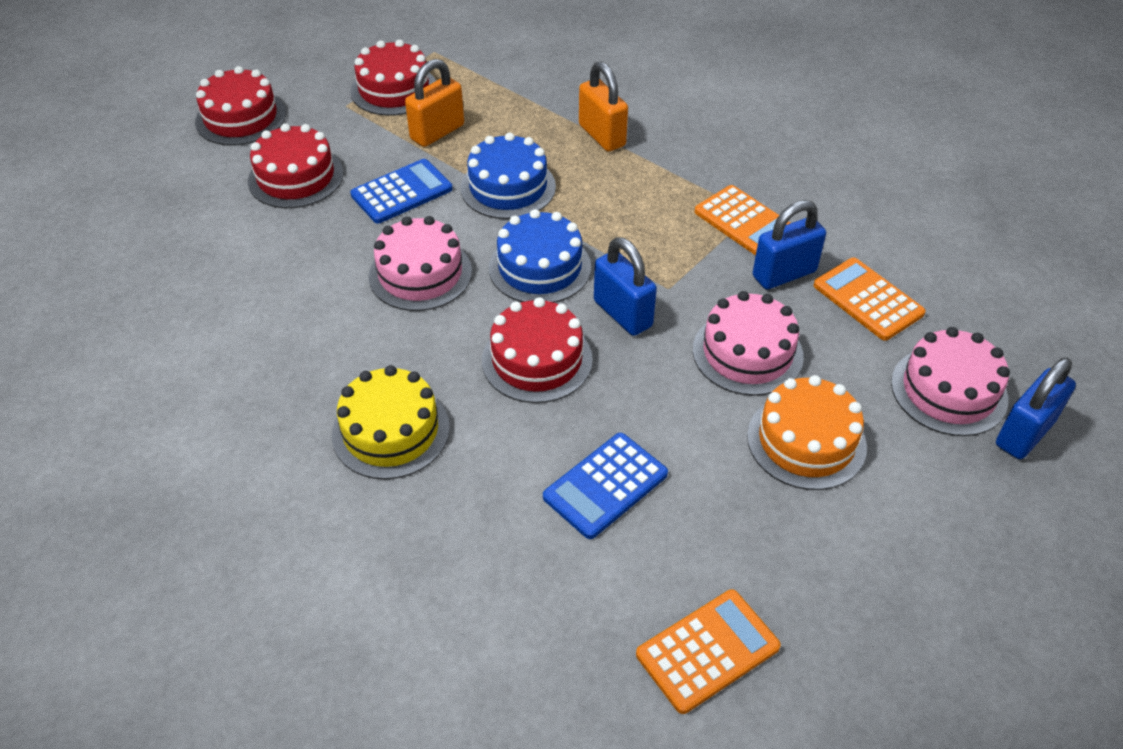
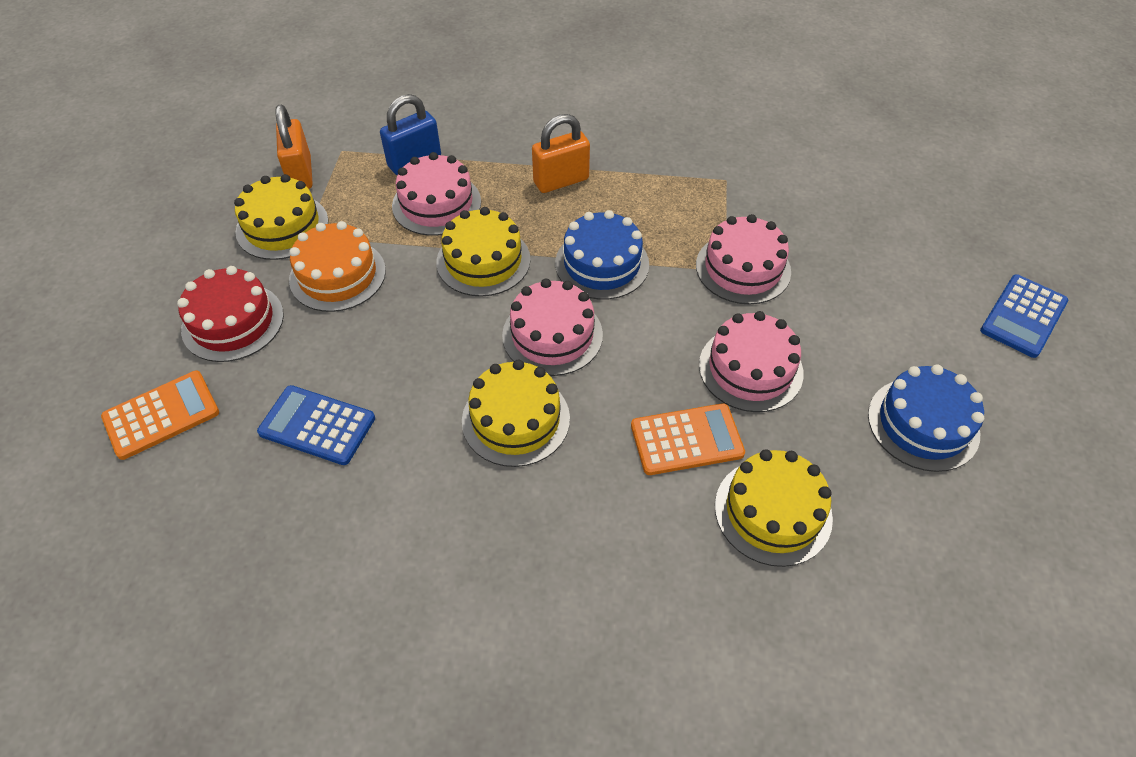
blue padlock: 3 -> 1
orange calculator: 3 -> 2
pink cake: 3 -> 4
red cake: 4 -> 1
yellow cake: 1 -> 4

